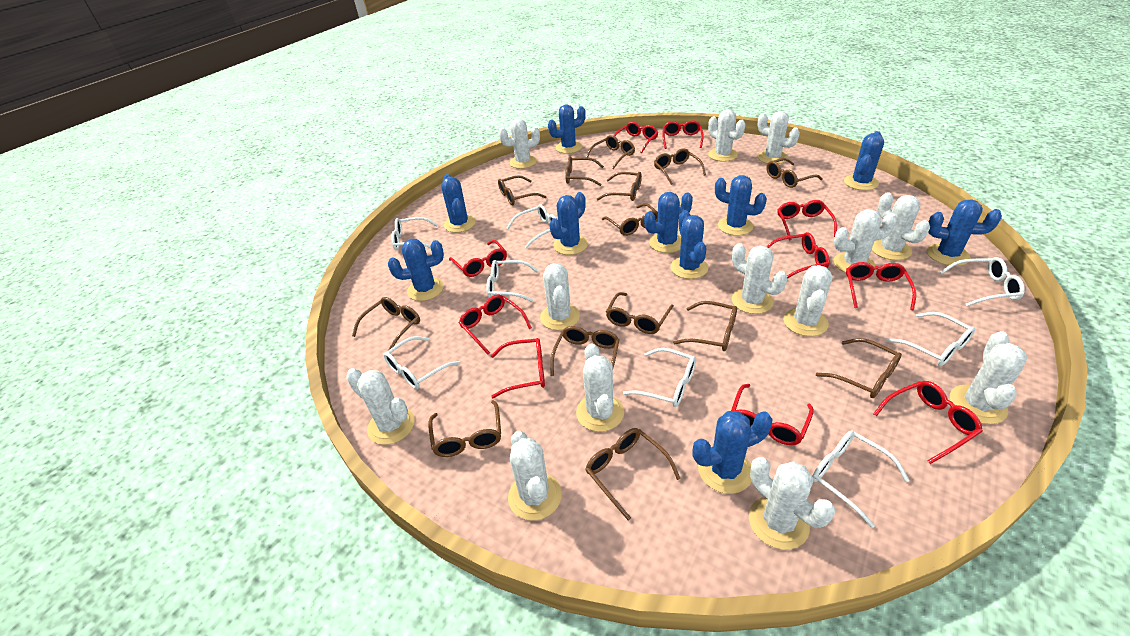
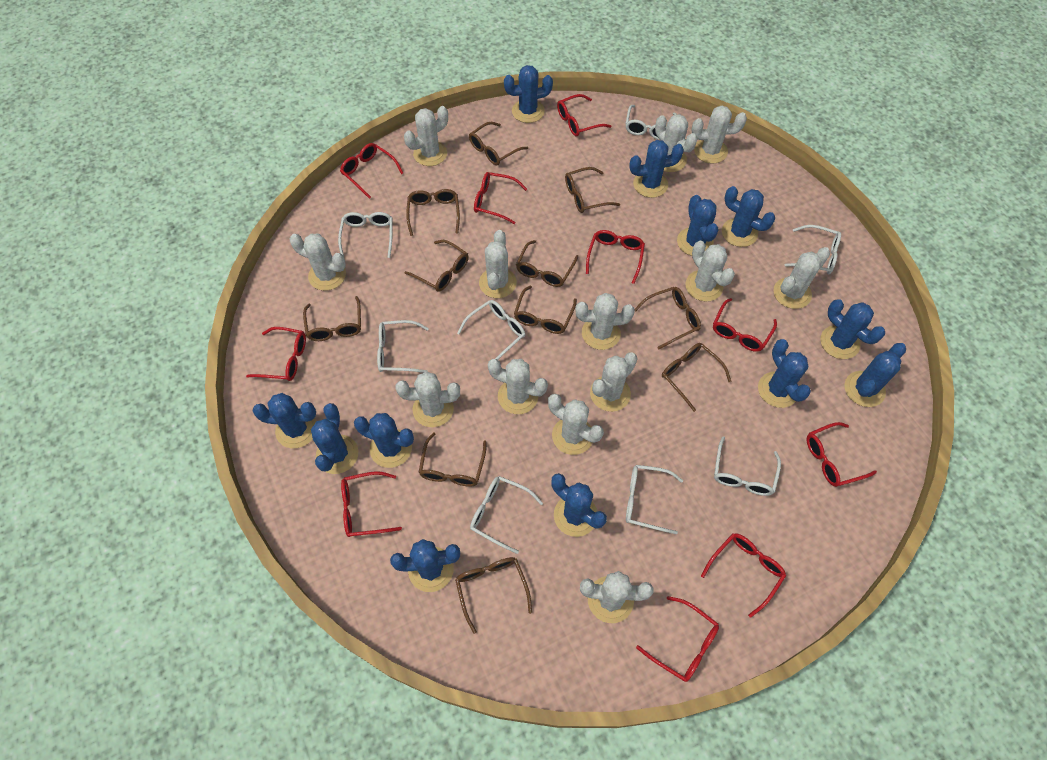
blue cactus: 10 -> 12
brown glasses: 14 -> 11

